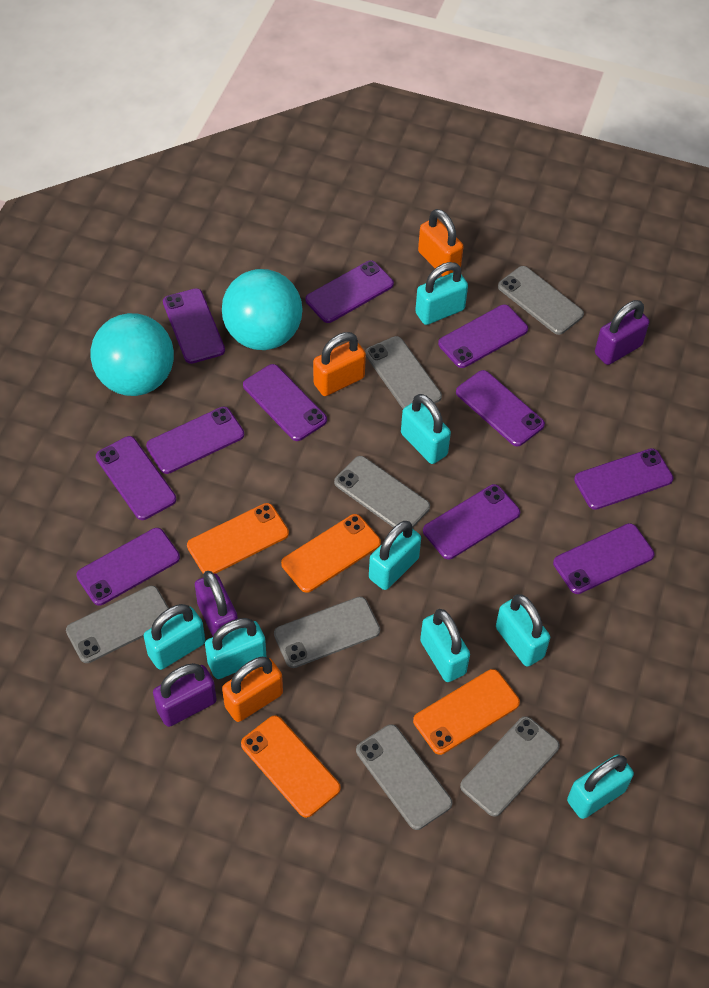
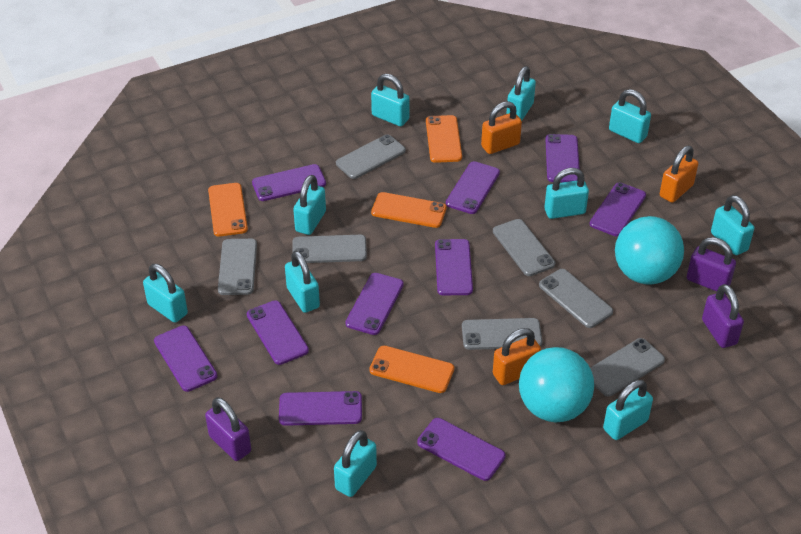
purple phone: 11 -> 10
turquoise padlock: 8 -> 10

